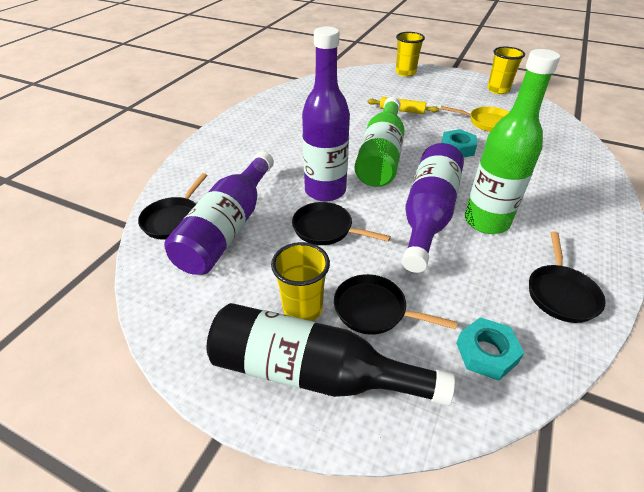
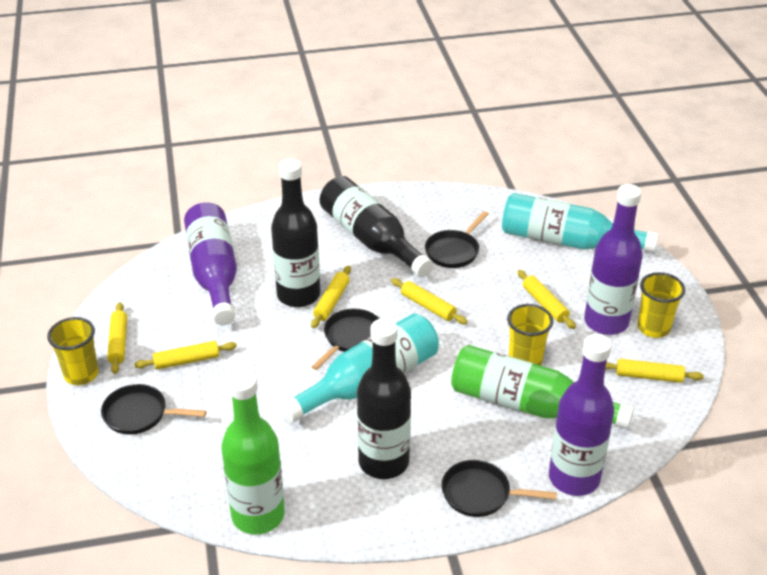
black bottle: 1 -> 3
turquoise bottle: 0 -> 2
turquoise nut: 2 -> 0
yellow pan: 1 -> 0
yellow rolling pin: 1 -> 6

